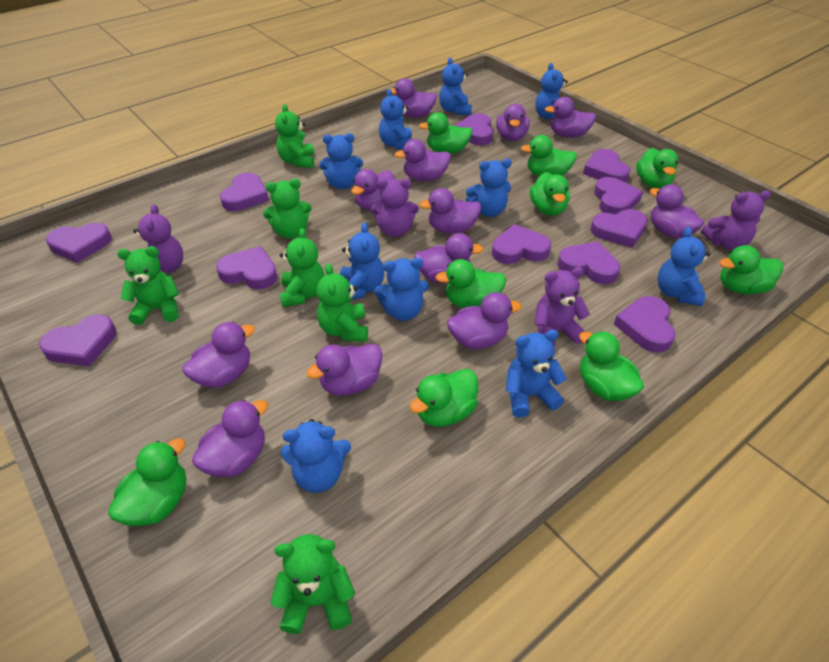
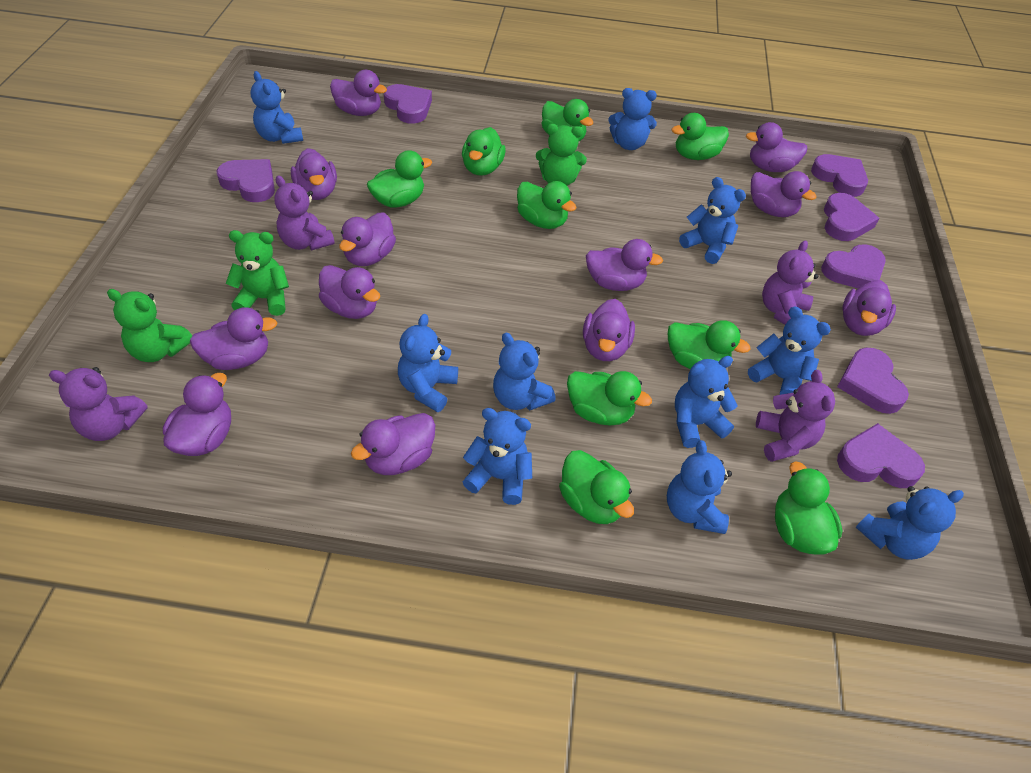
green teddy bear: 6 -> 3
purple heart: 11 -> 7

